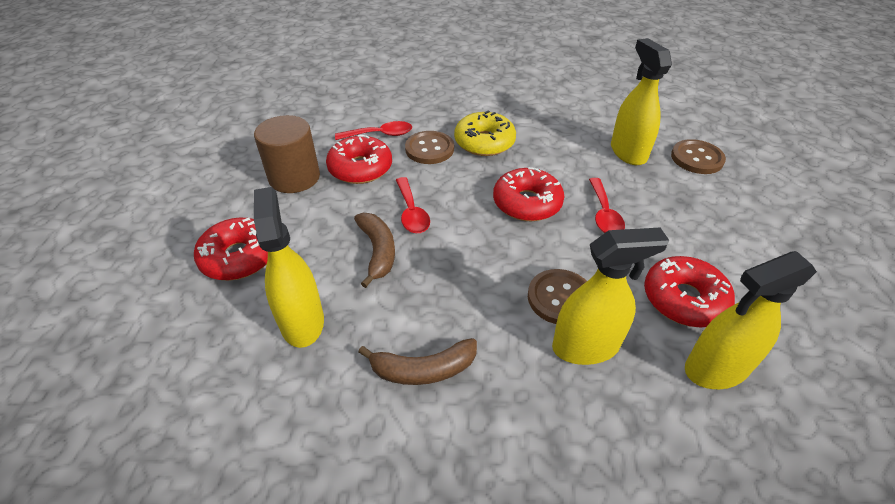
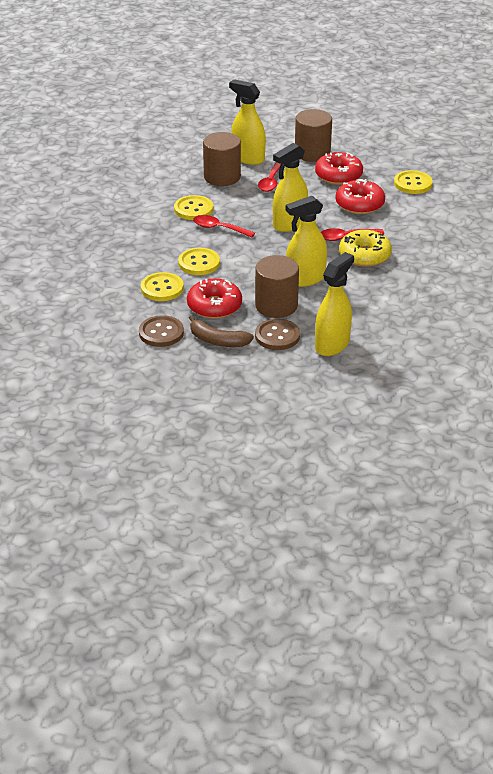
brown banana: 2 -> 1
brown button: 3 -> 2
brown cylinder: 1 -> 3
red donut: 4 -> 3
yellow button: 0 -> 4

